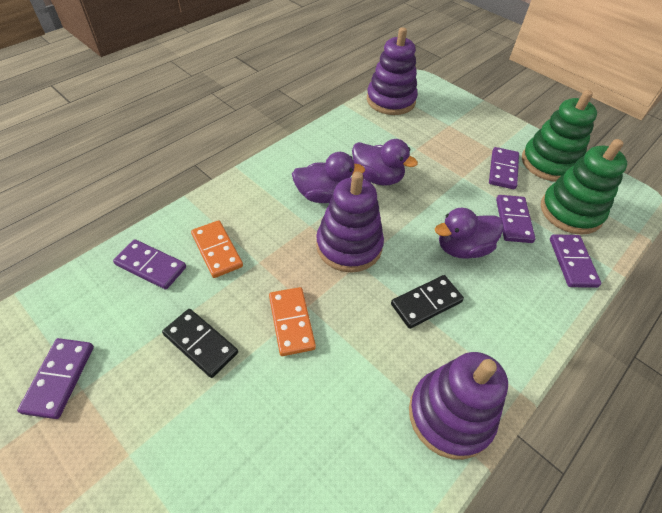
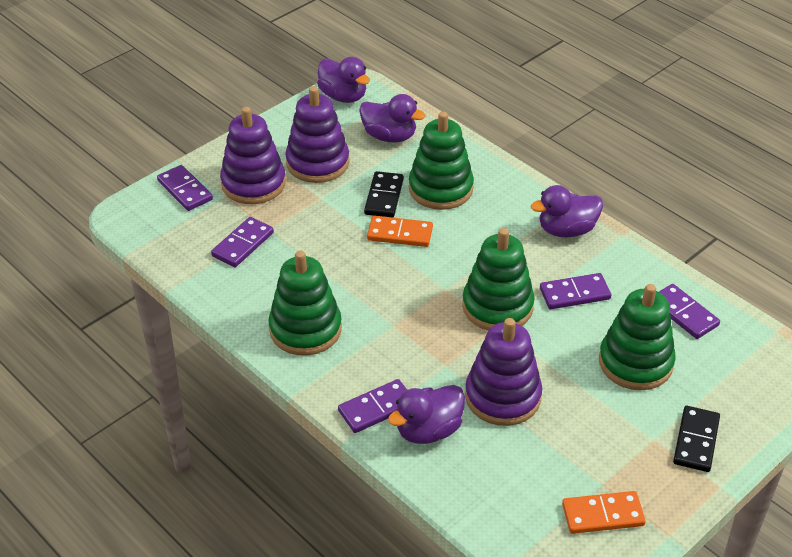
green stacking toy: 2 -> 4
purple duck: 3 -> 4

